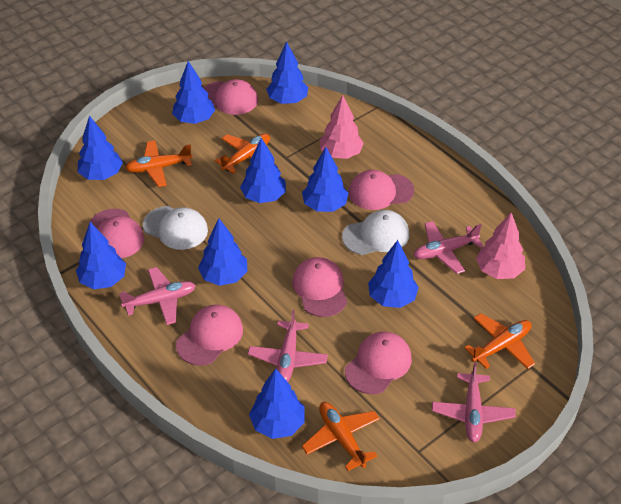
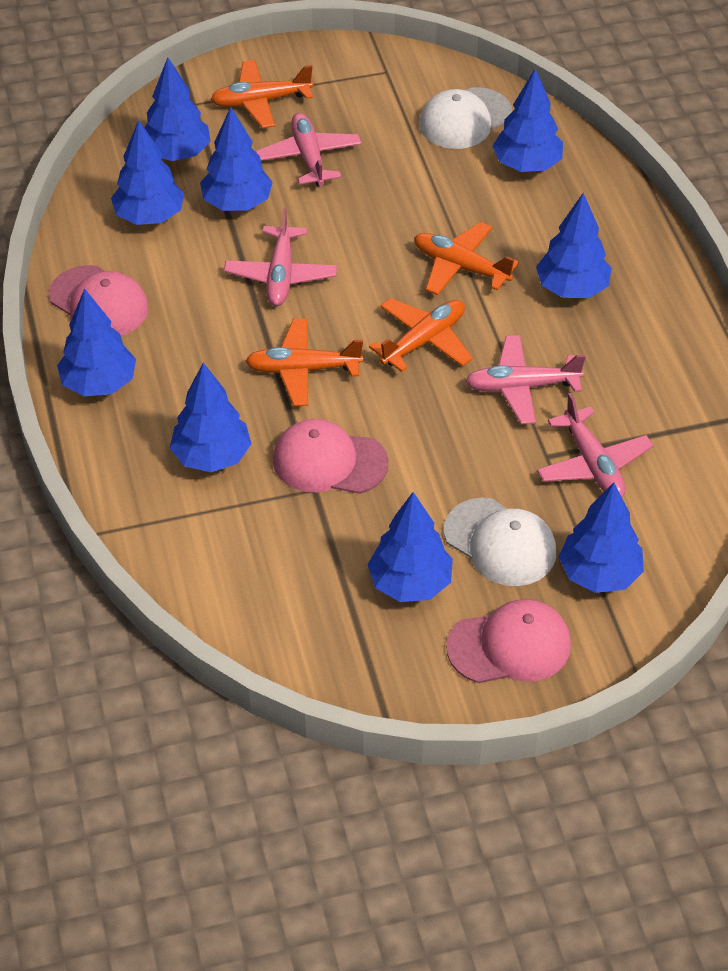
pink cap: 6 -> 3
pink tree: 2 -> 0

